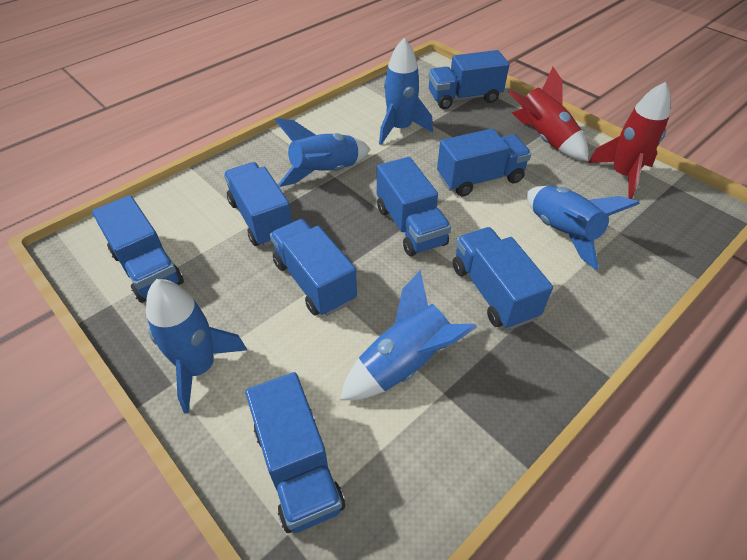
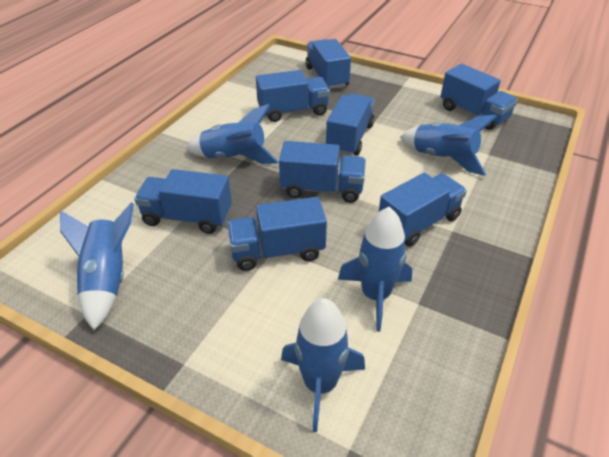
red rocket: 2 -> 0

